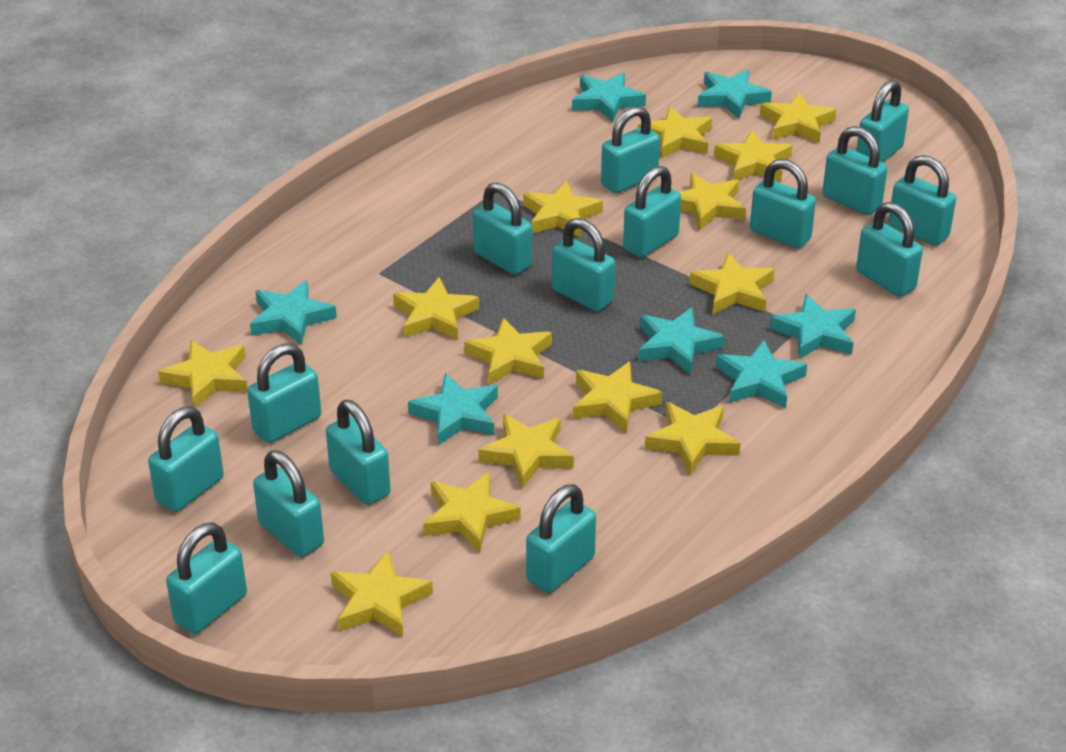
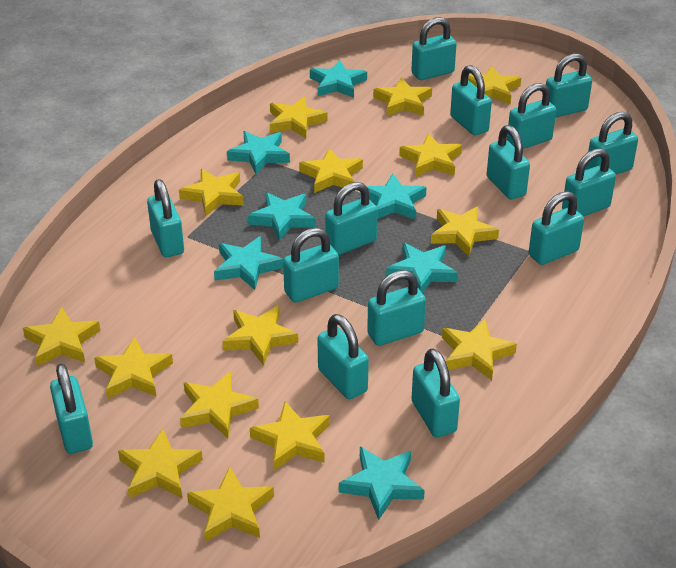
yellow star: 14 -> 15

